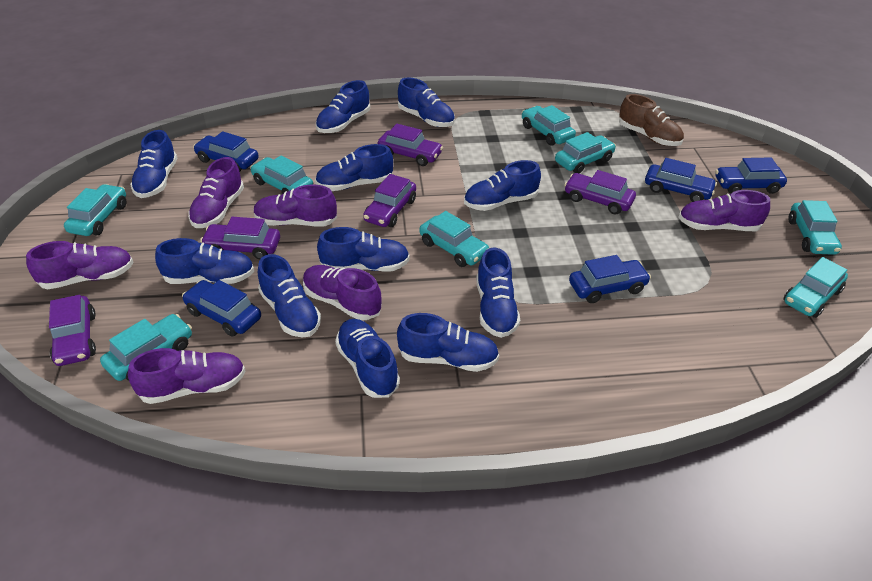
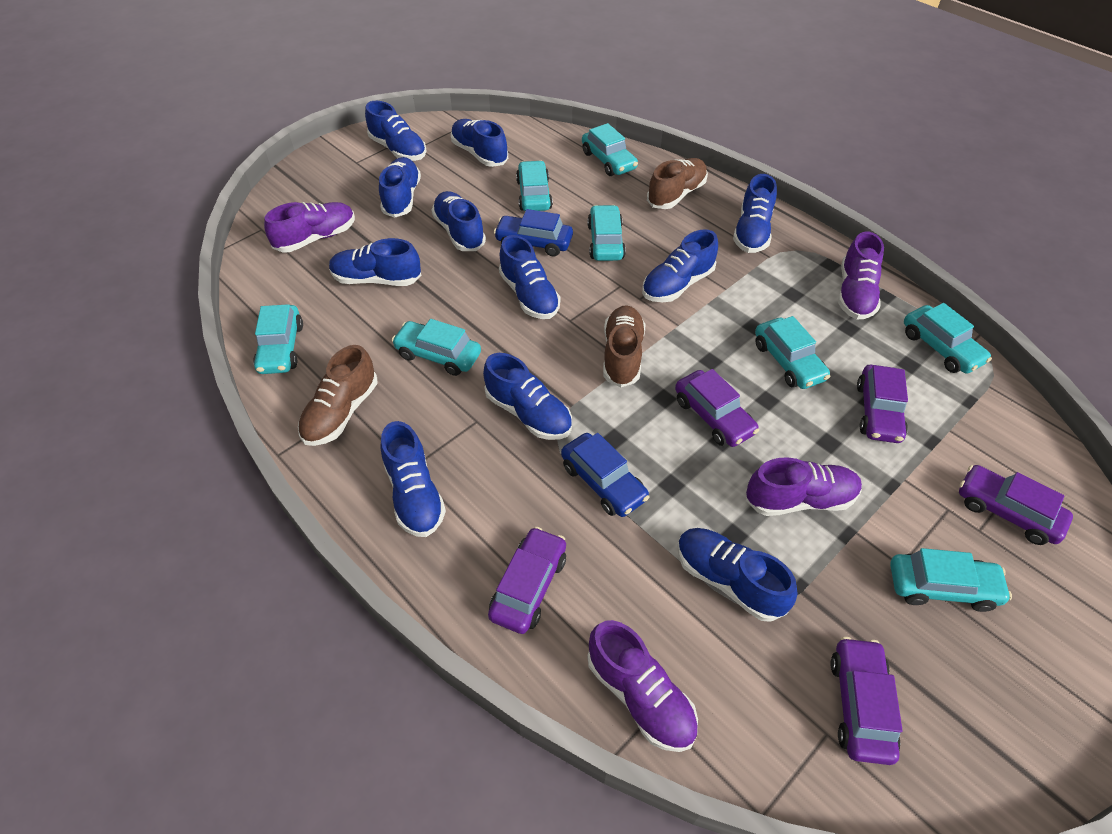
blue car: 5 -> 2
brown shoe: 1 -> 3
purple shoe: 6 -> 4

